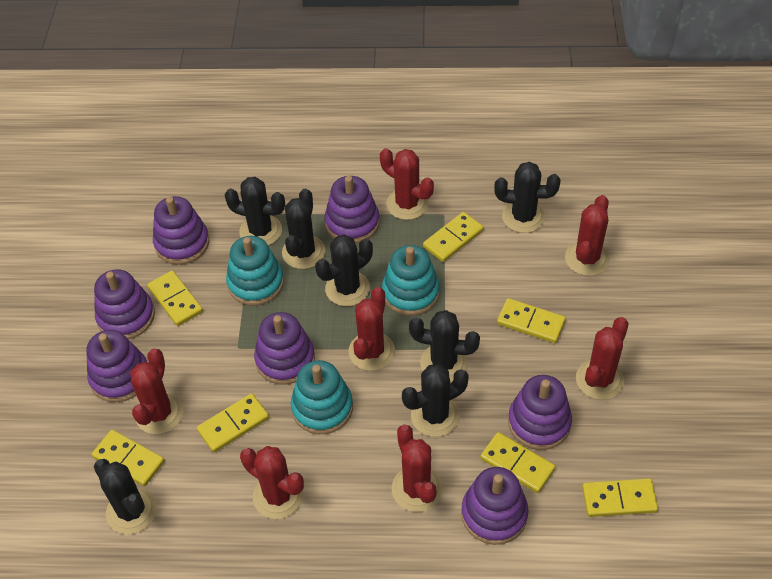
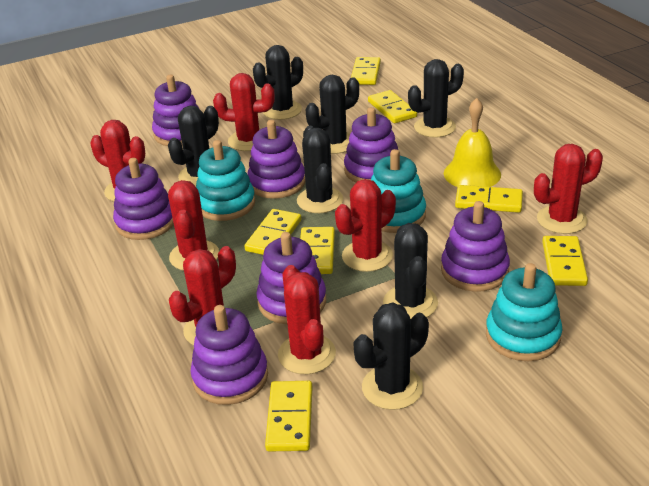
yellow bell: 0 -> 1

